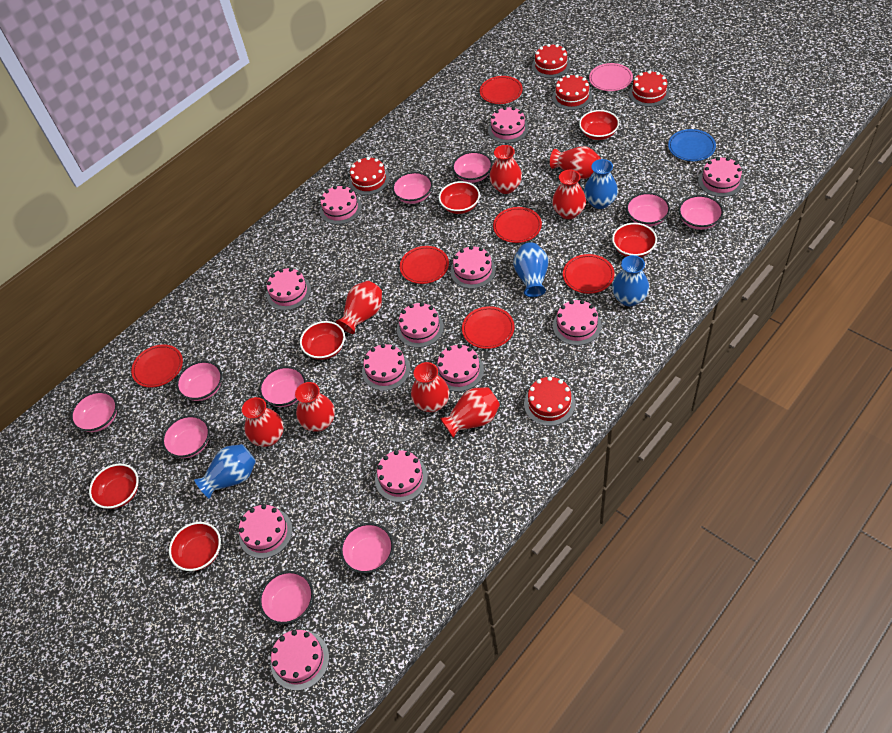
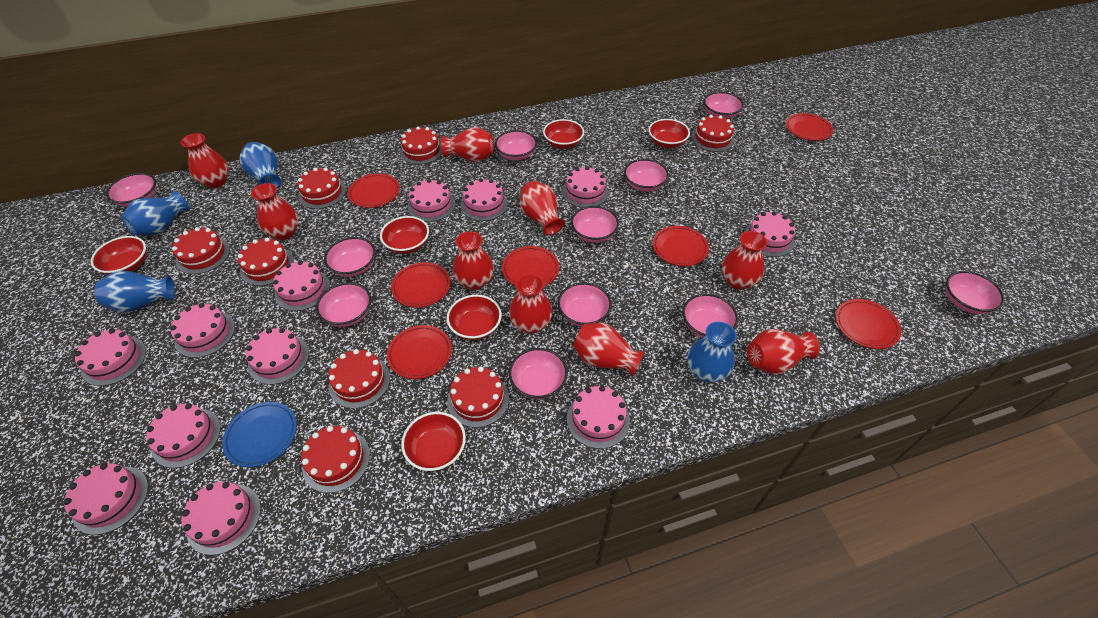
pink bowl: 10 -> 11
pink plate: 1 -> 0
red cake: 5 -> 8
red plate: 6 -> 7
red vase: 8 -> 9

